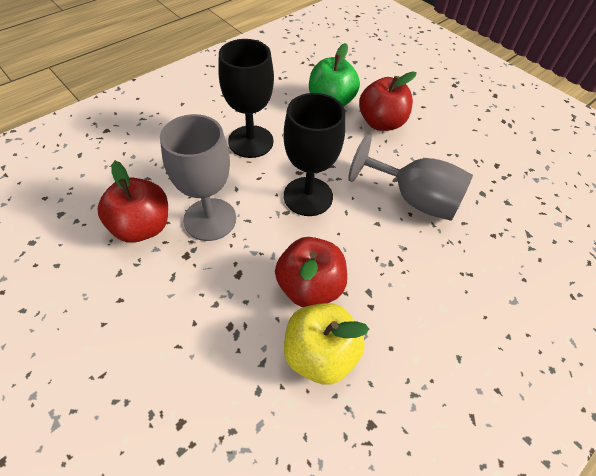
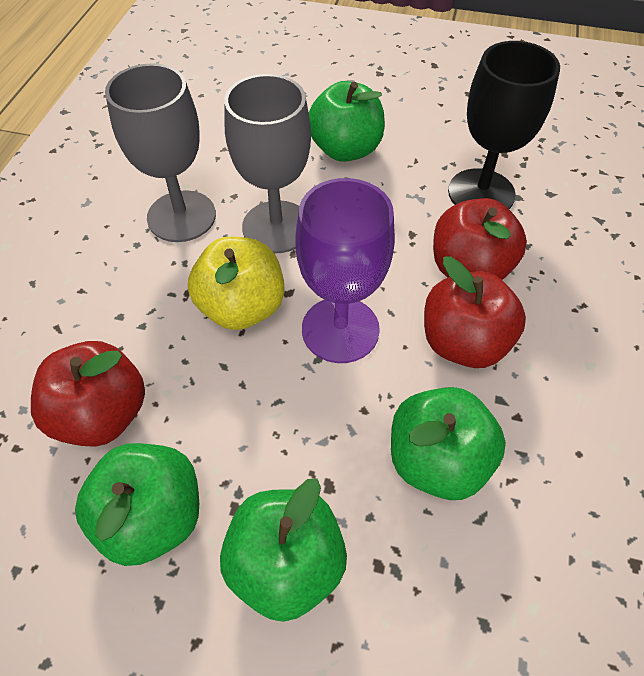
black goblet: 2 -> 1
green apple: 1 -> 4
purple goblet: 0 -> 1

